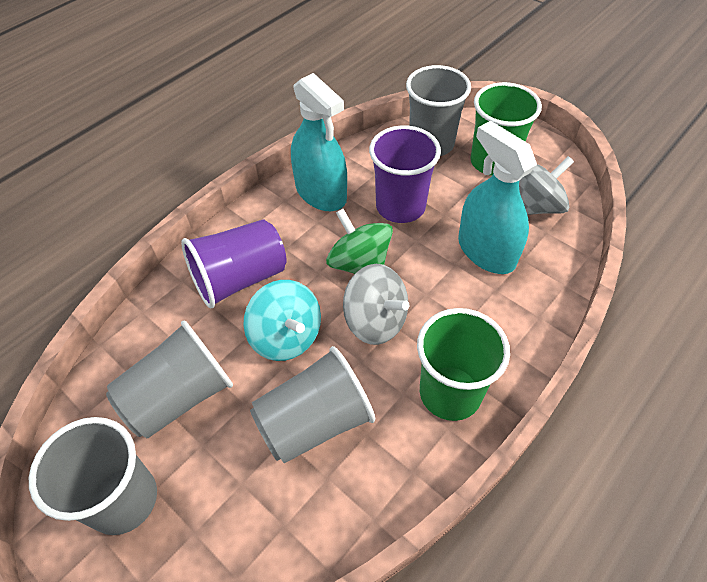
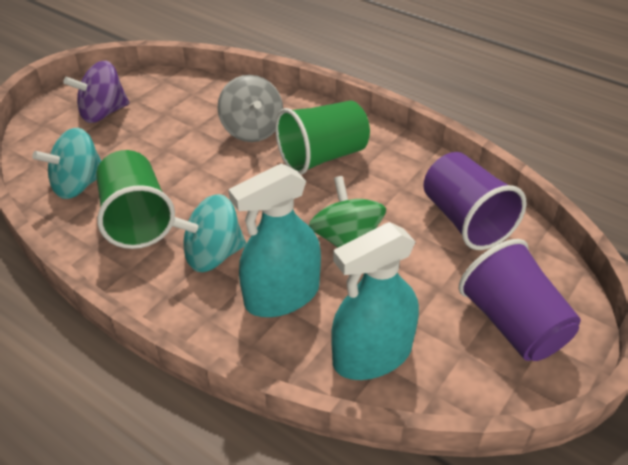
grey cup: 4 -> 0
grey spinning top: 2 -> 1
purple spinning top: 0 -> 1
turquoise spinning top: 1 -> 2

